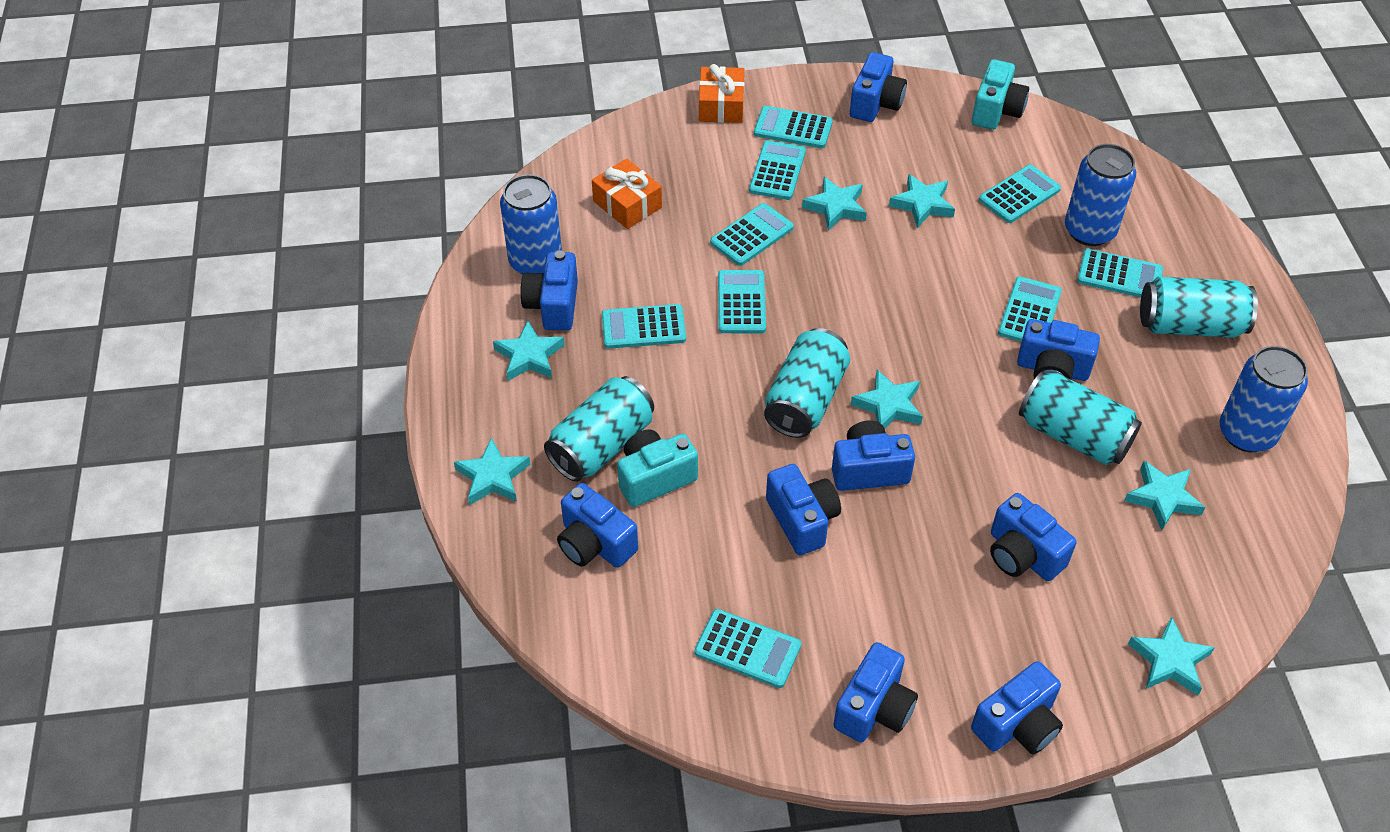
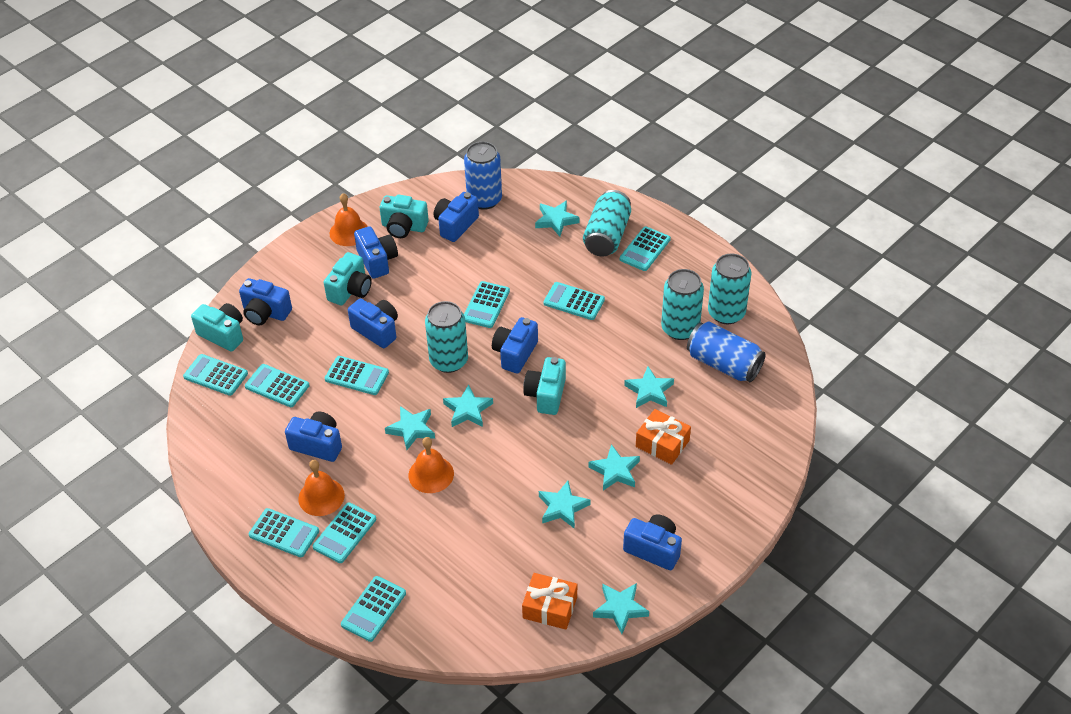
blue camera: 9 -> 7
blue can: 3 -> 2
orange bell: 0 -> 3
turquoise camera: 2 -> 4

